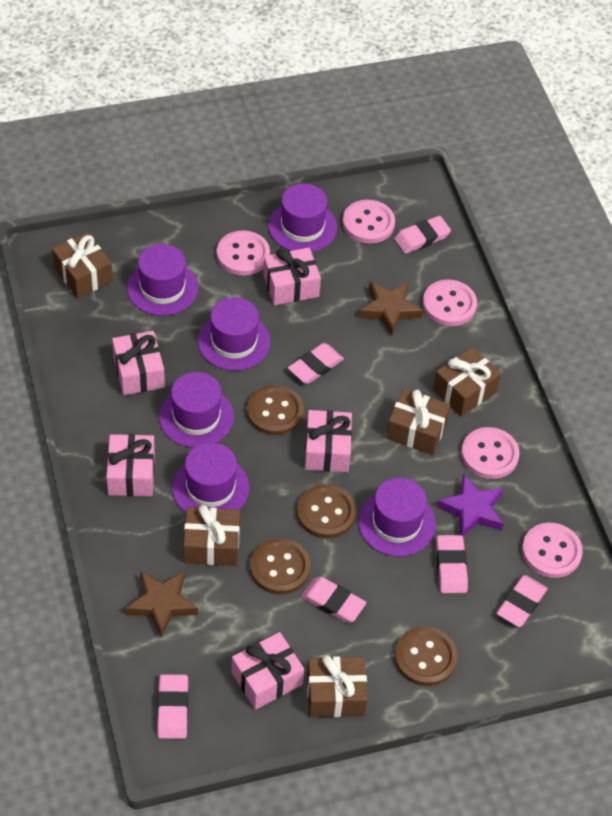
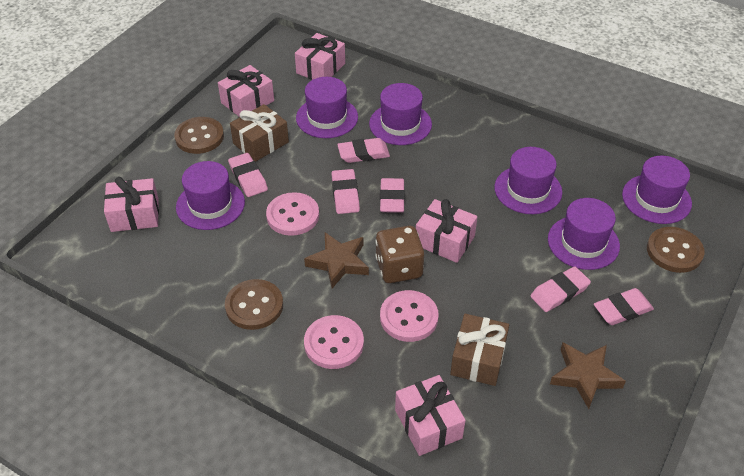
brown button: 4 -> 3
brown dice: 0 -> 1
brown gift: 5 -> 2
pink button: 5 -> 3
purple star: 1 -> 0

